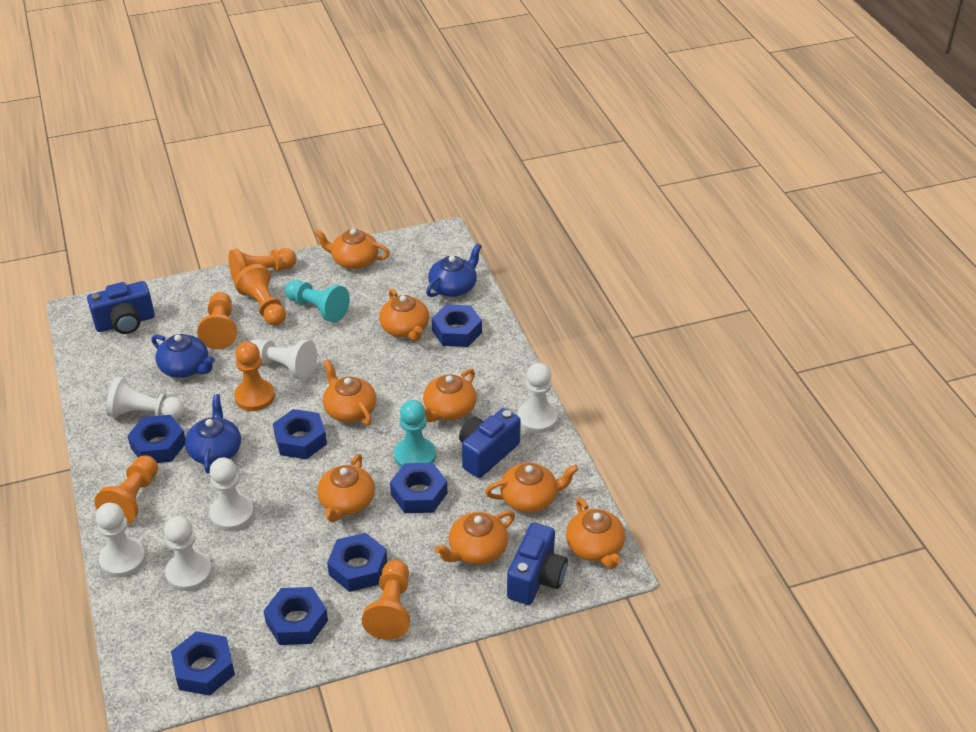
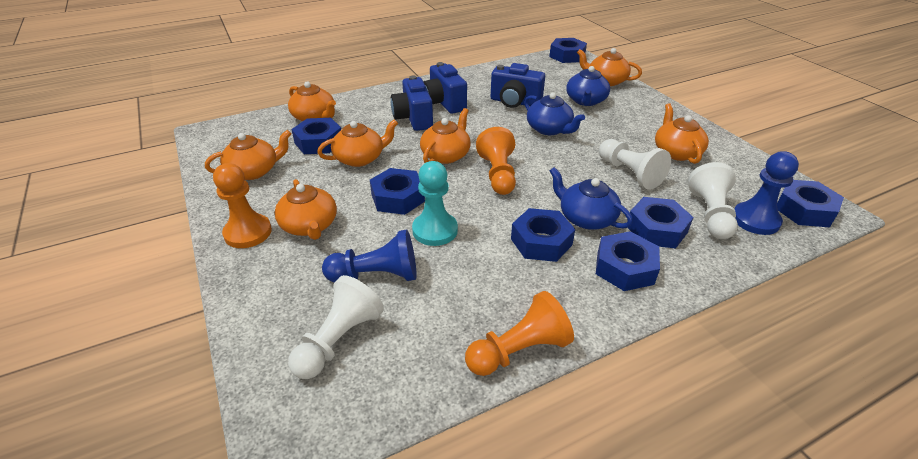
blue pawn: 0 -> 2
orange pawn: 6 -> 3
orange teapot: 8 -> 7
turquoise pawn: 2 -> 1
white pawn: 6 -> 3

